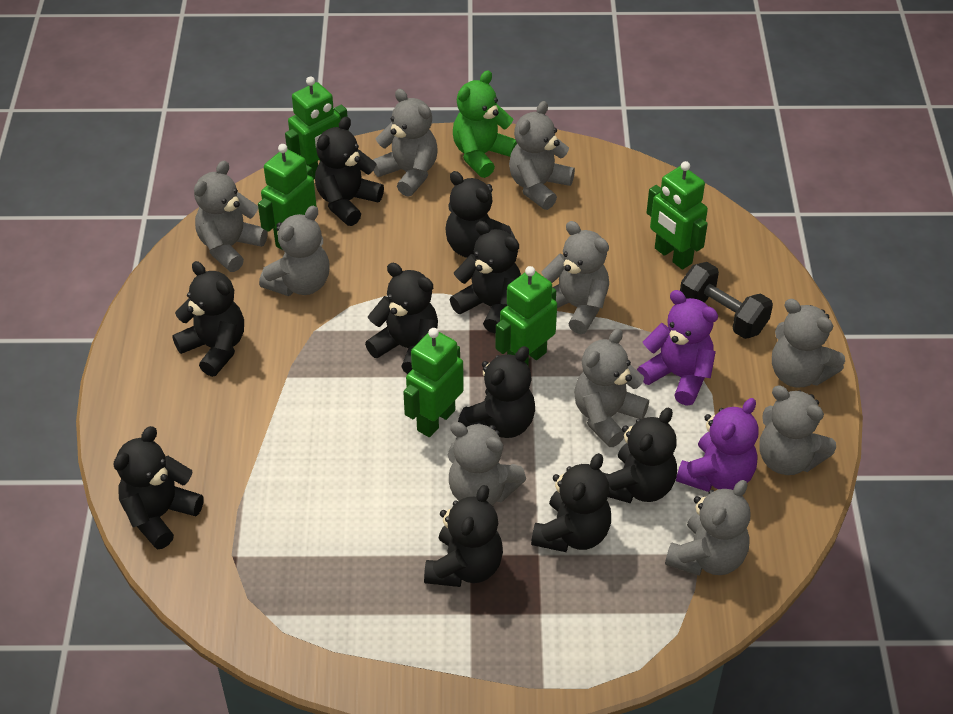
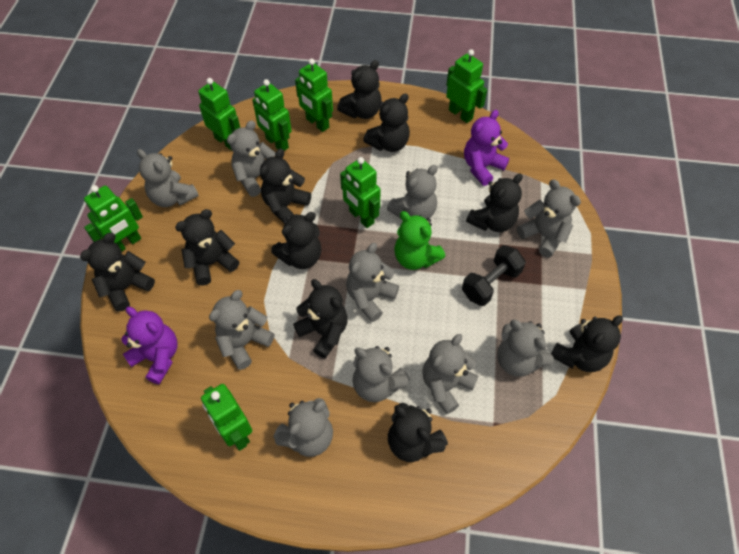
green robot: 5 -> 7

